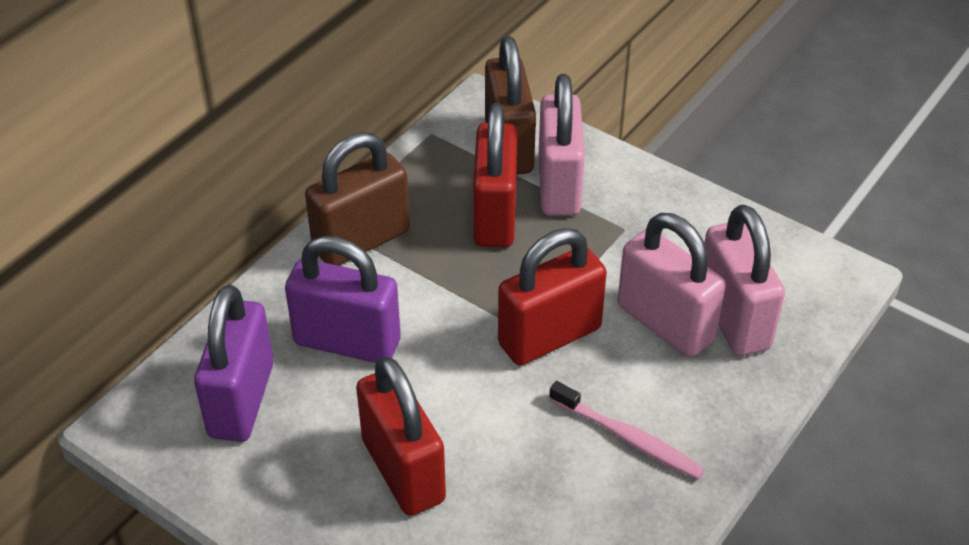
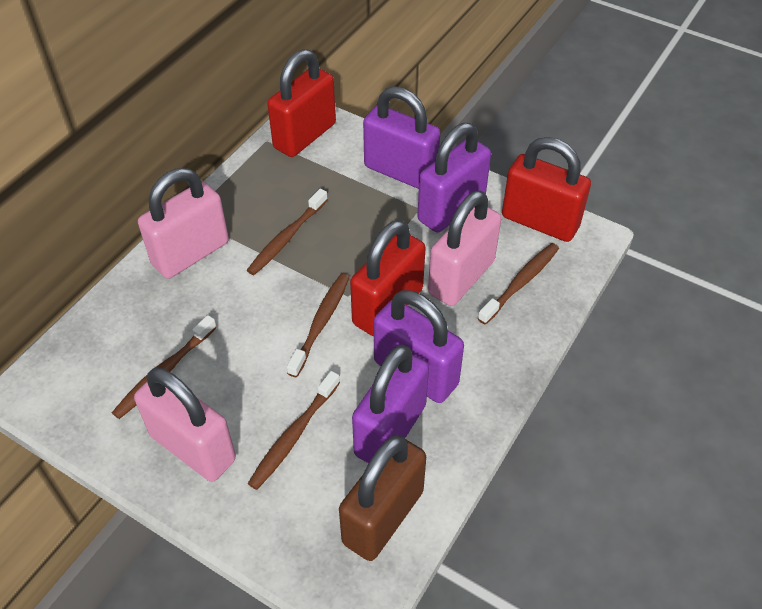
brown padlock: 2 -> 1
brown toothbrush: 0 -> 5
pink toothbrush: 1 -> 0
purple padlock: 2 -> 4

